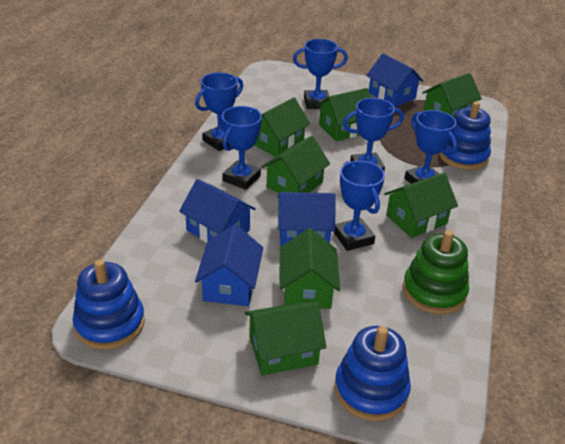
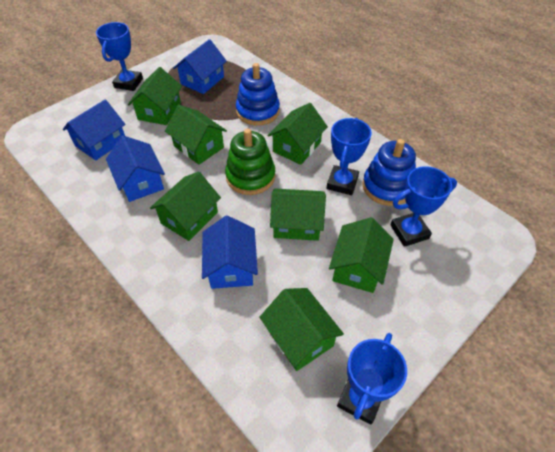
blue stacking toy: 3 -> 2
blue trophy: 6 -> 4

